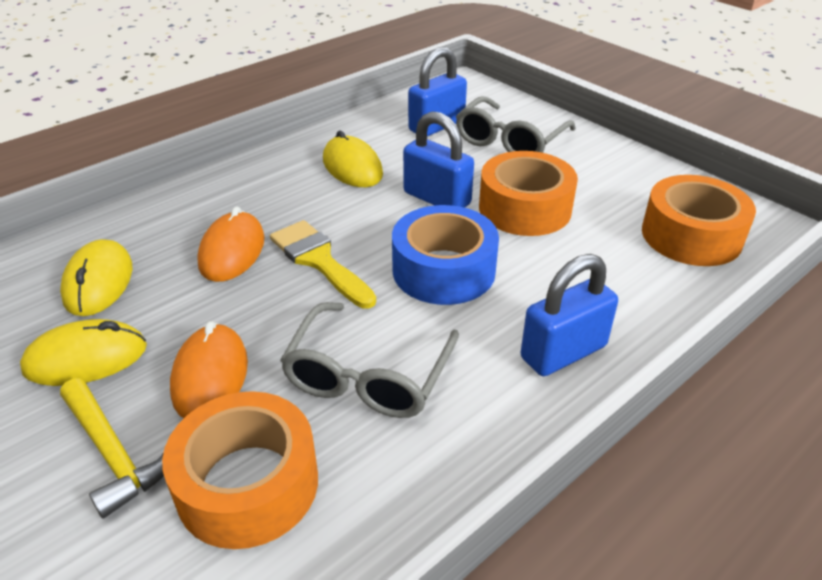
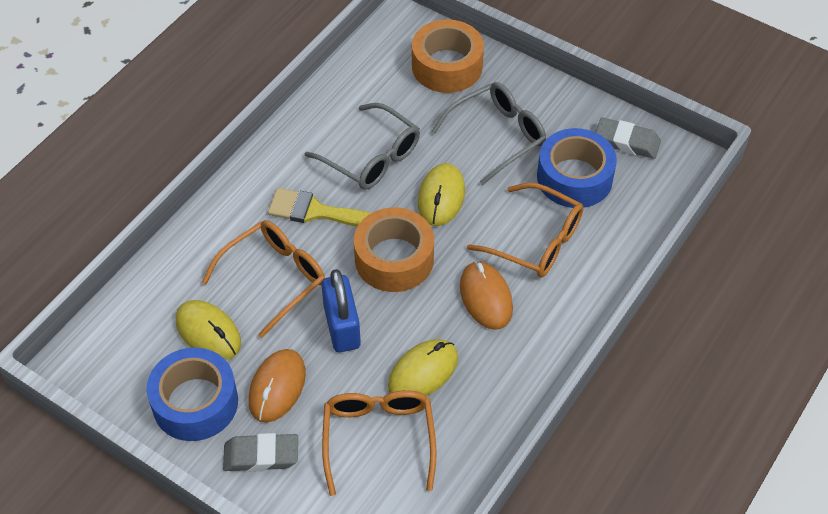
blue padlock: 3 -> 1
blue tape: 1 -> 2
grey eraser: 0 -> 2
orange glasses: 0 -> 3
orange tape: 3 -> 2
yellow hammer: 1 -> 0

